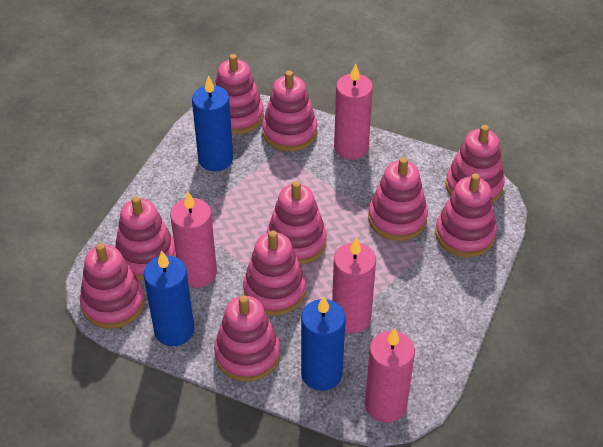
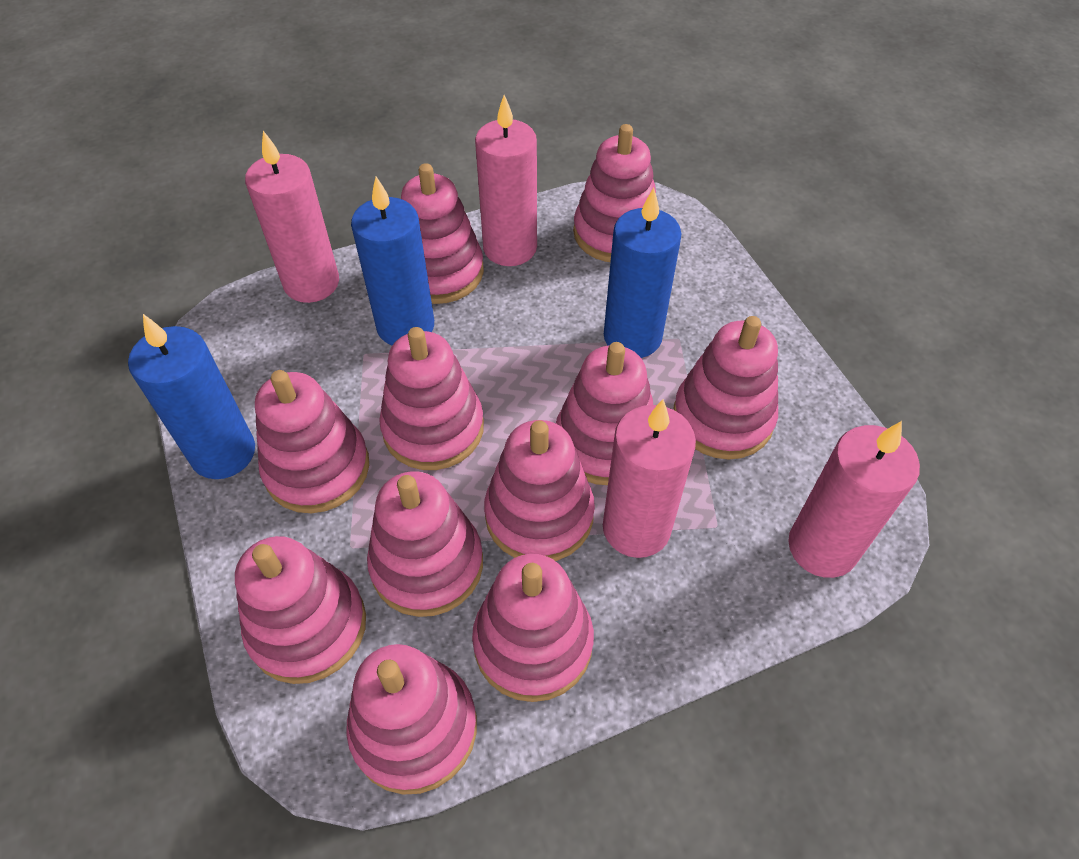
pink stacking toy: 10 -> 11

